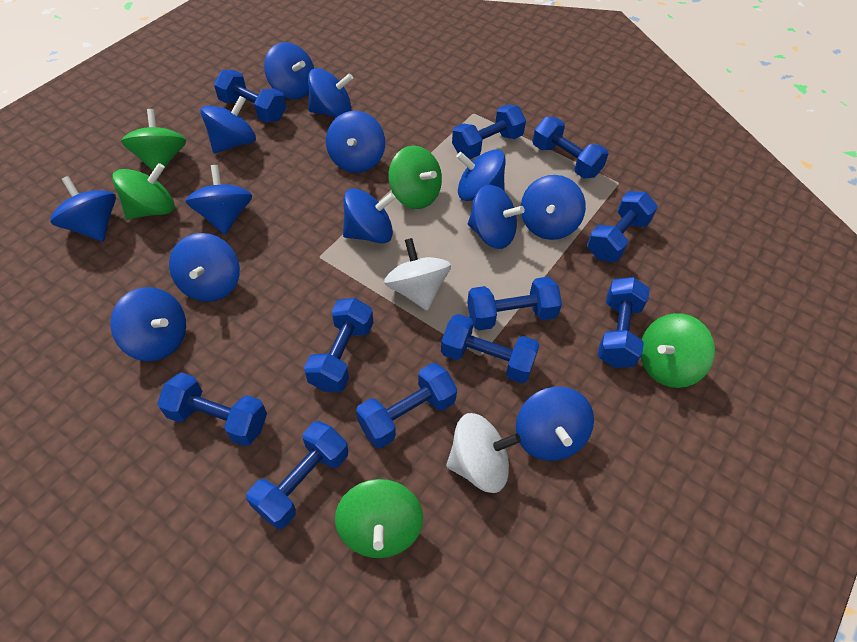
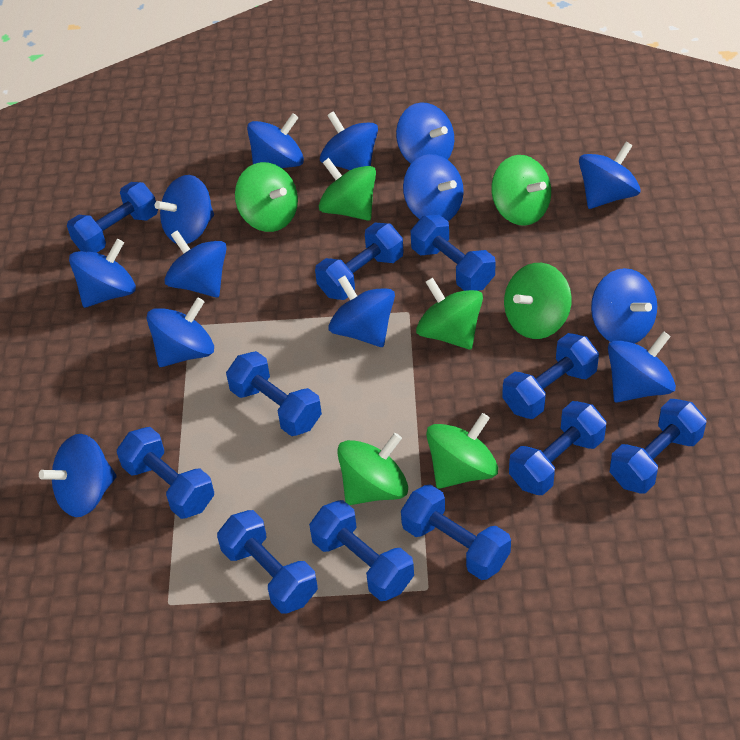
green spinning top: 5 -> 7
white spinning top: 2 -> 0

